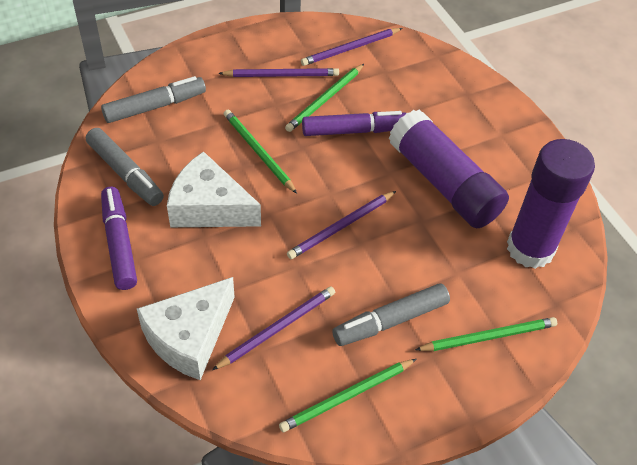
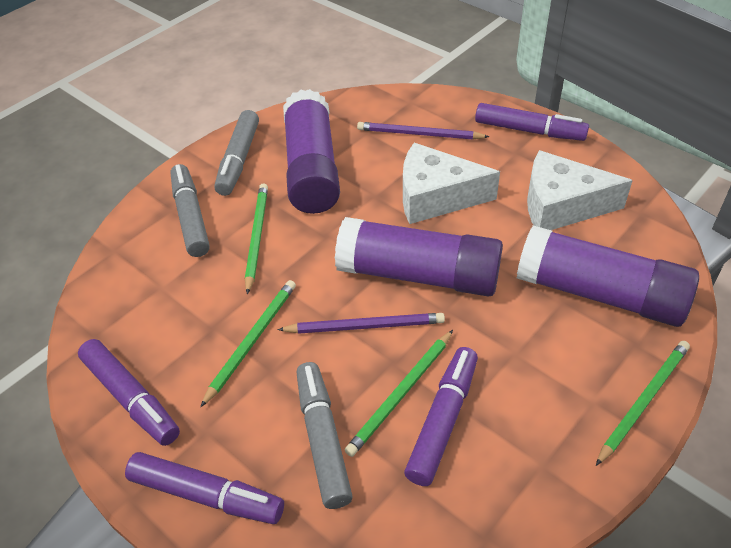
purple glue stick: 2 -> 3
purple marker: 2 -> 4
purple pencil: 4 -> 2

